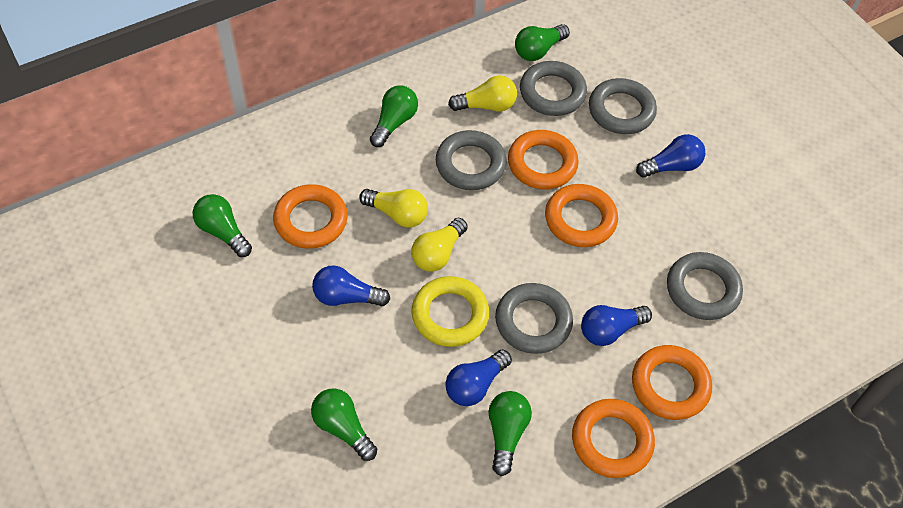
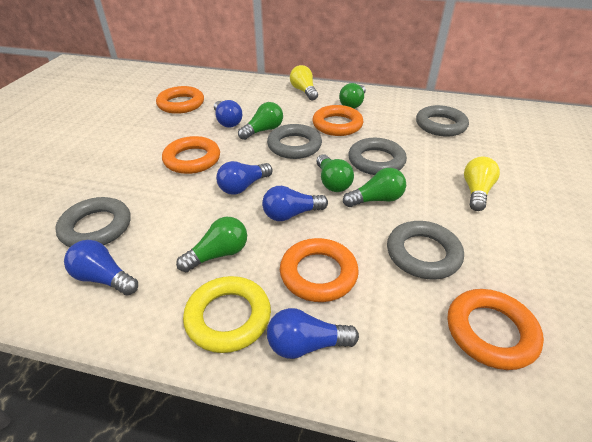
blue light bulb: 4 -> 5
yellow light bulb: 3 -> 2

